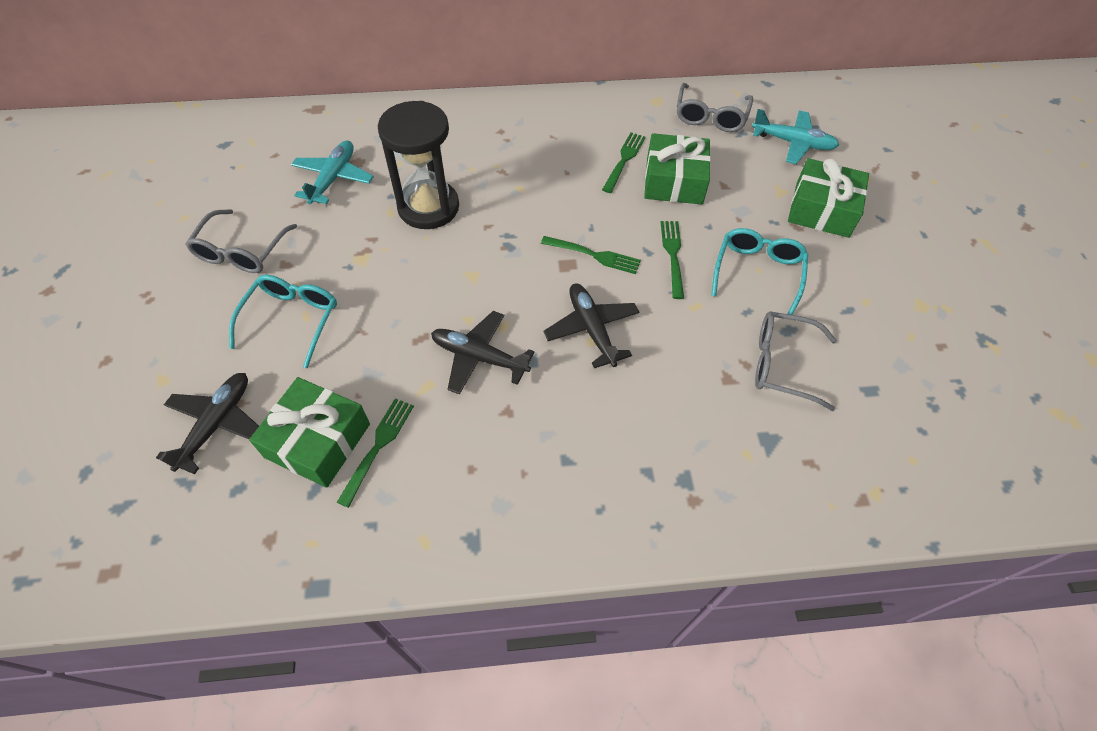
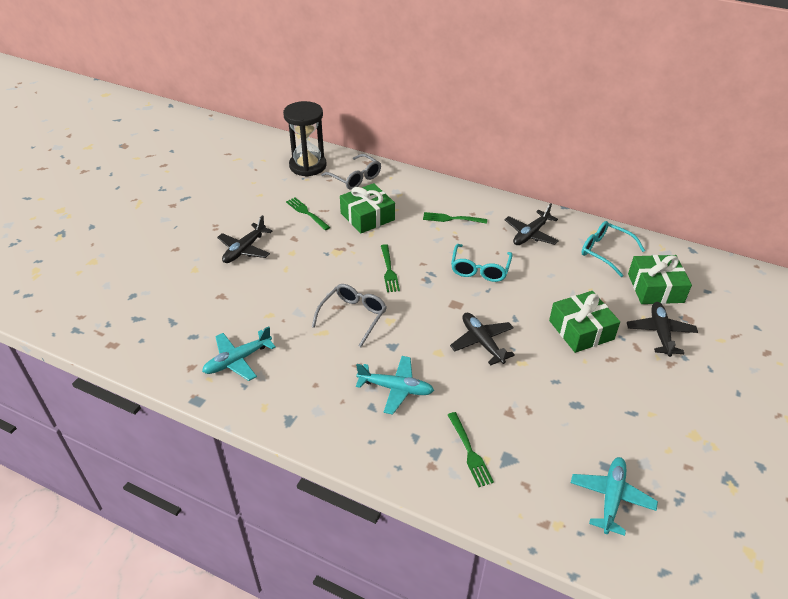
black plane: 3 -> 4
grey glasses: 3 -> 2
turquoise plane: 2 -> 3

